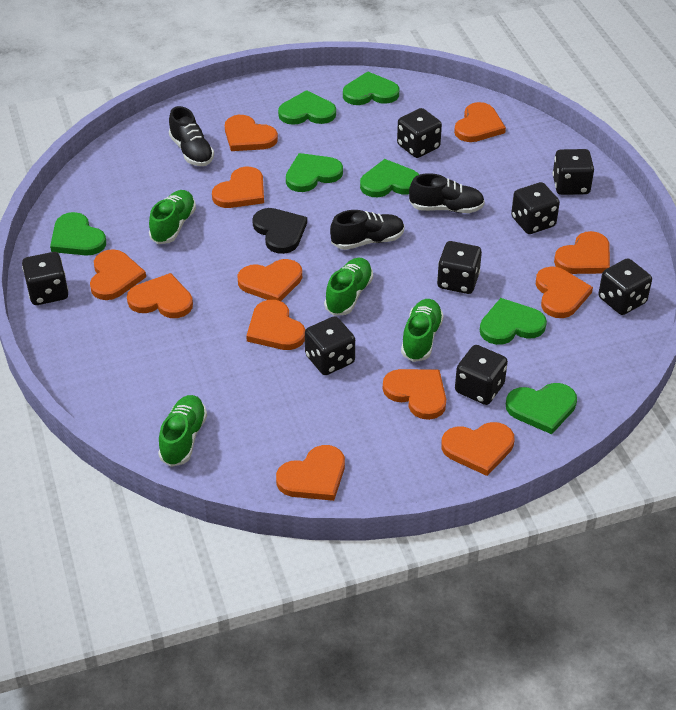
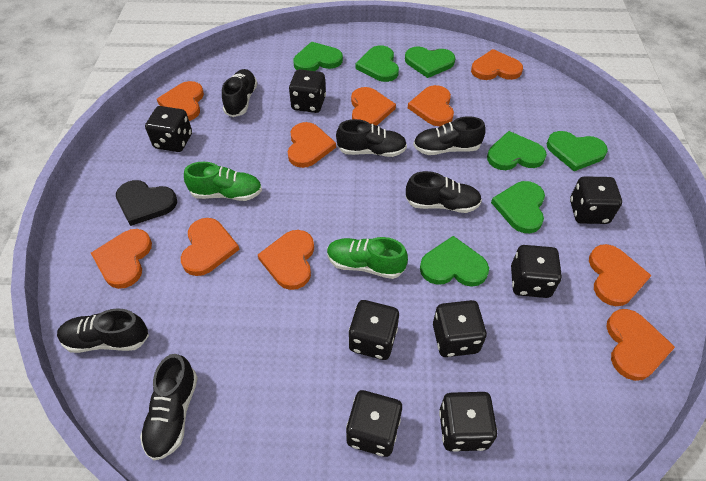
black shoe: 3 -> 6
green shoe: 4 -> 2
orange heart: 12 -> 10

